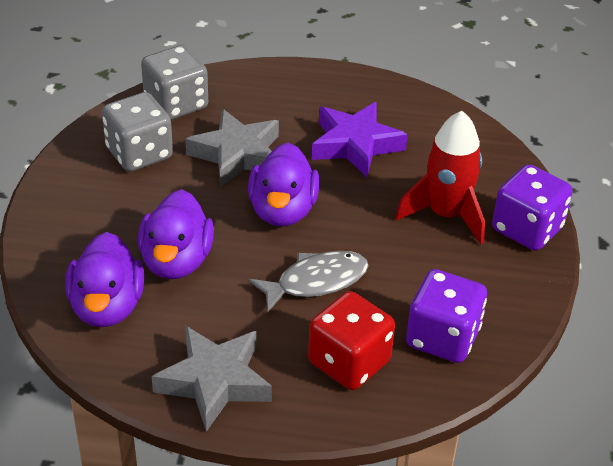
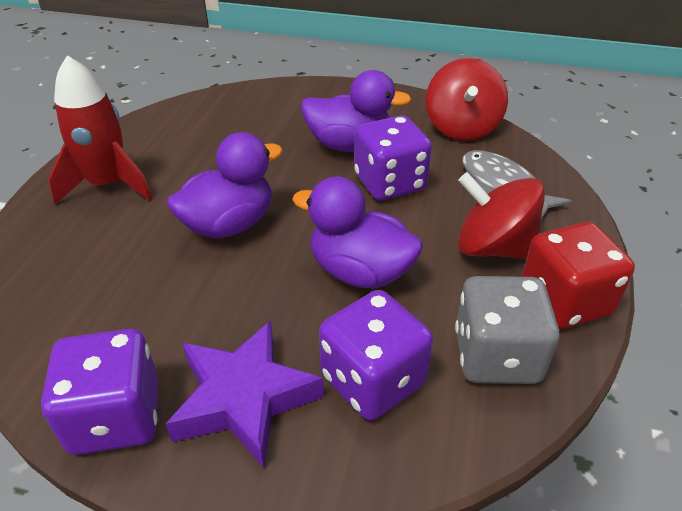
grey dice: 2 -> 1
grey star: 2 -> 0
purple dice: 2 -> 3
red spinning top: 0 -> 2

